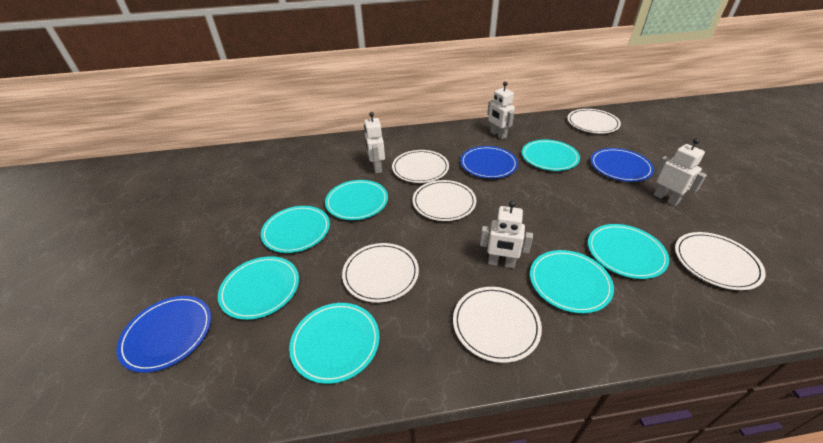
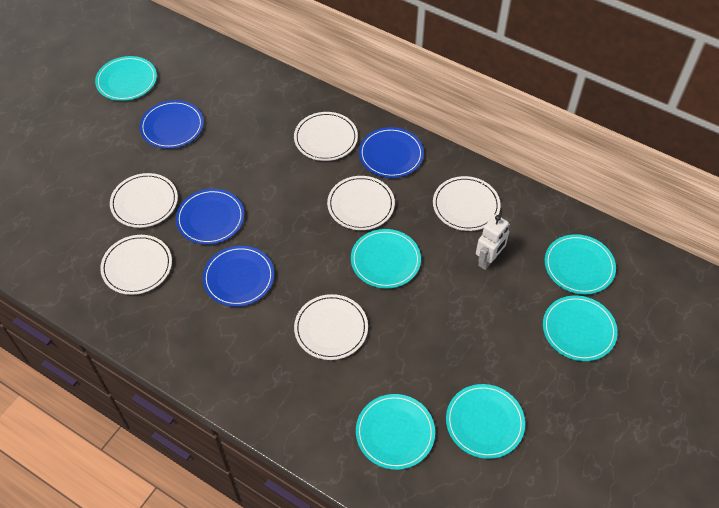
blue plate: 3 -> 4
turquoise plate: 7 -> 6
white robot: 4 -> 1

